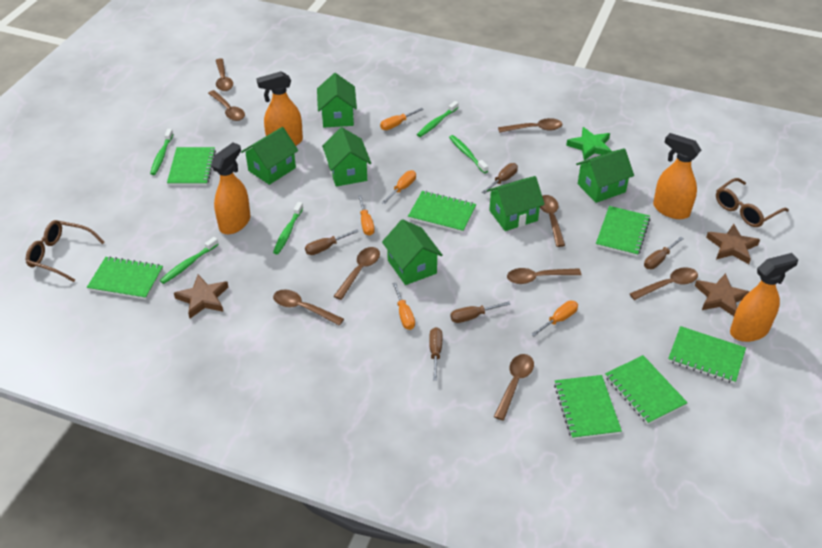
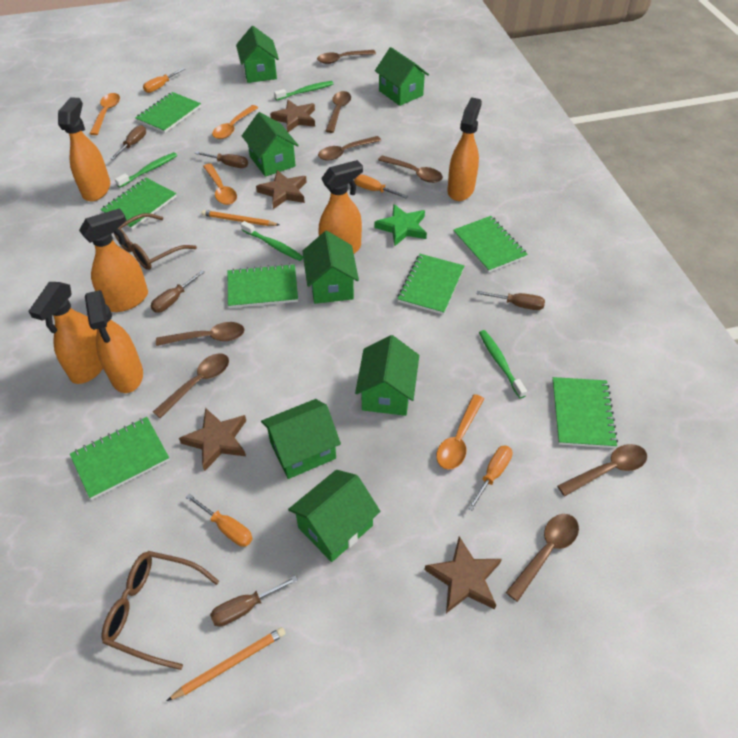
brown spoon: 9 -> 8
brown star: 3 -> 4
green house: 6 -> 7
green toothbrush: 5 -> 4
orange pencil: 0 -> 2
orange screwdriver: 5 -> 4
orange spoon: 0 -> 4
orange spray bottle: 4 -> 6

